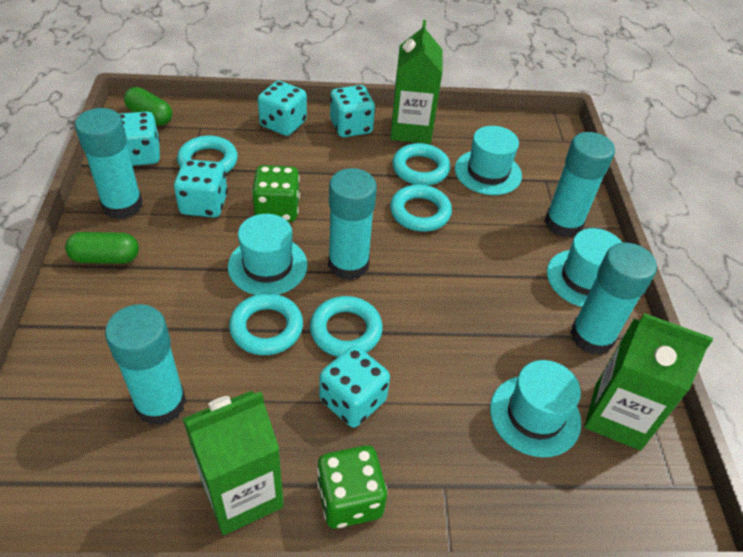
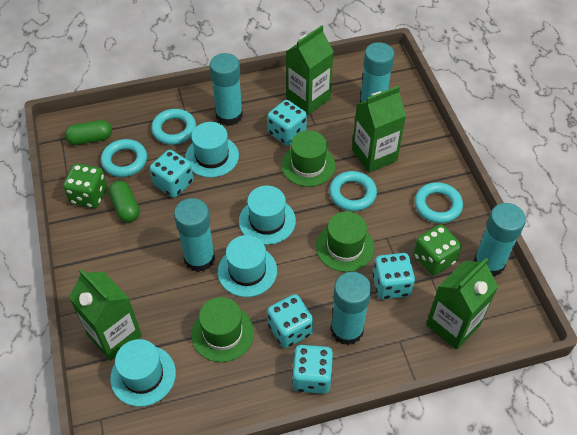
green carton: 3 -> 4
green hat: 0 -> 3
turquoise ring: 5 -> 4

